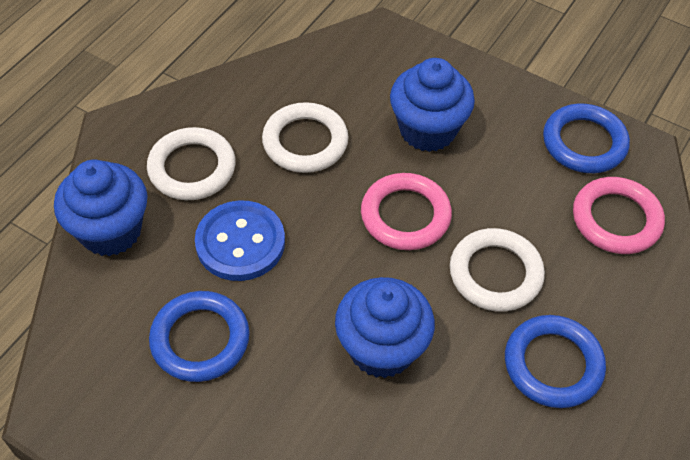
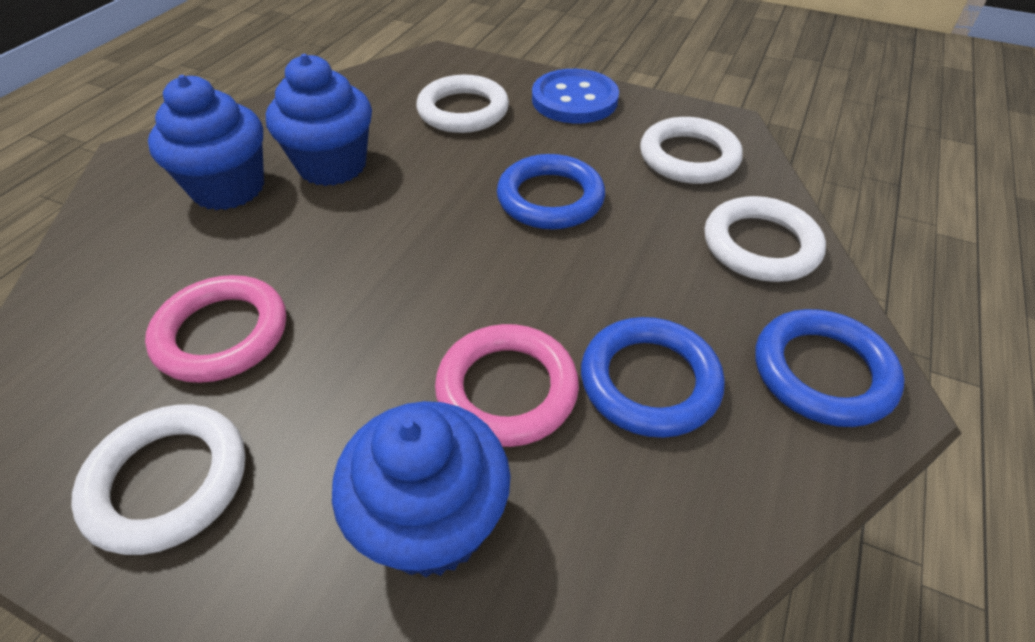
white ring: 3 -> 4

